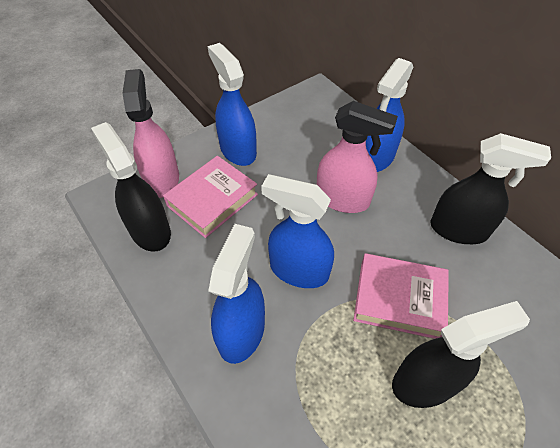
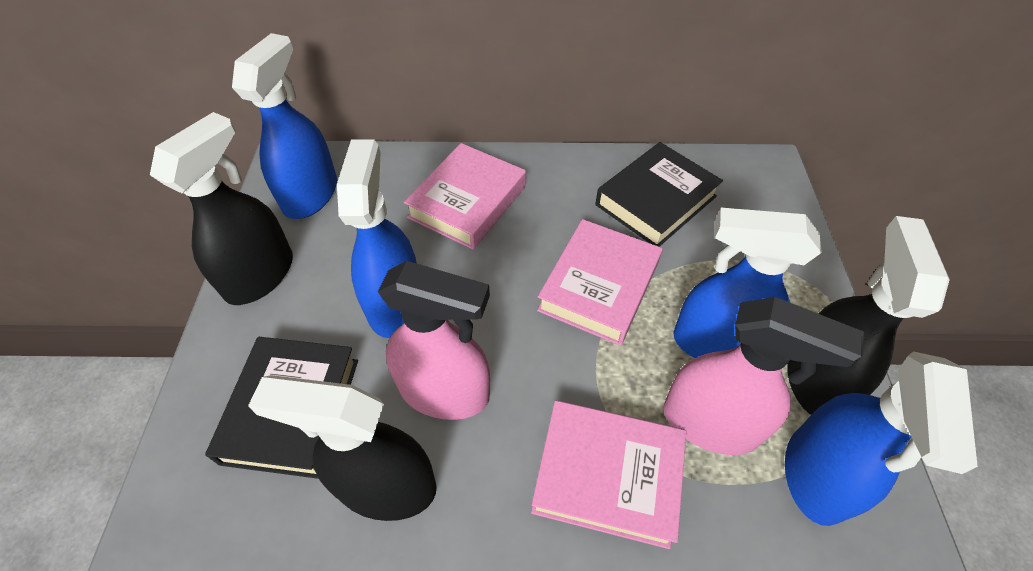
black book: 0 -> 2
pink book: 2 -> 3

